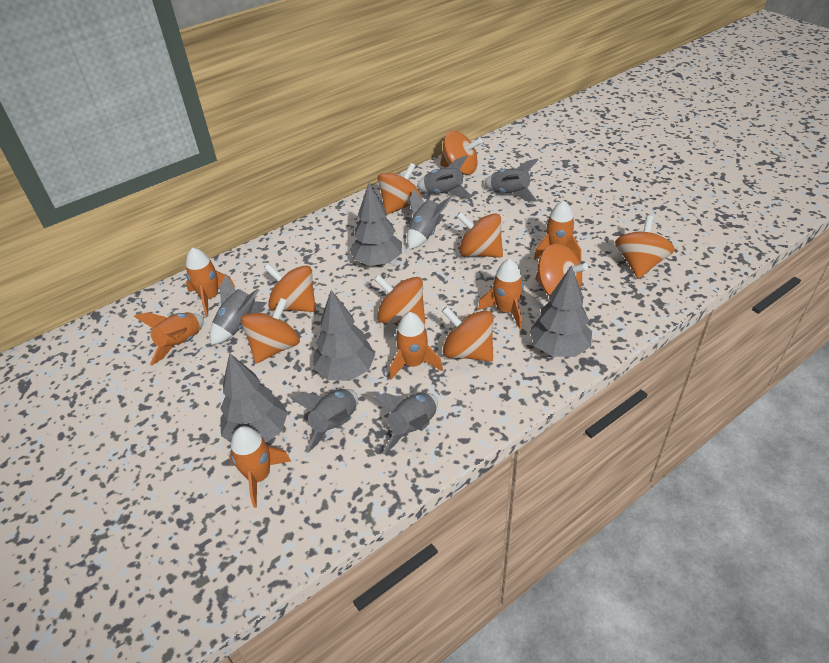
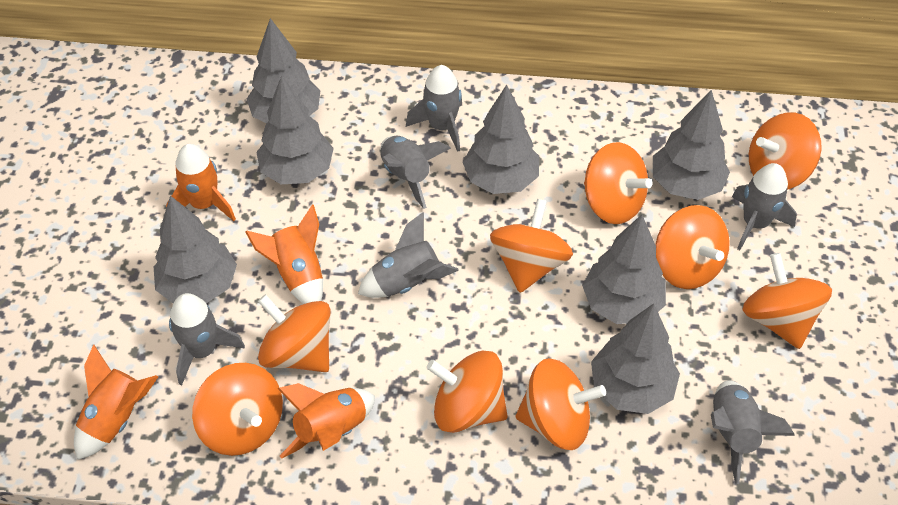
grey tree: 4 -> 7
orange rocket: 6 -> 4

